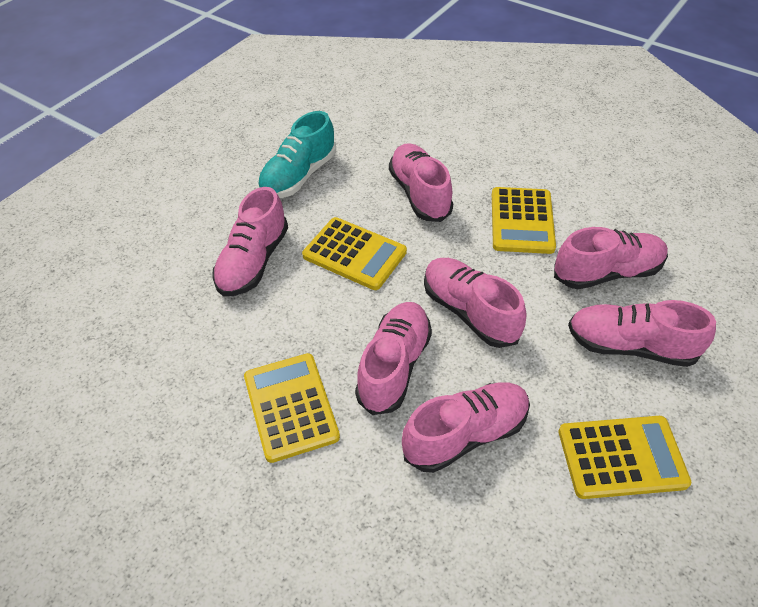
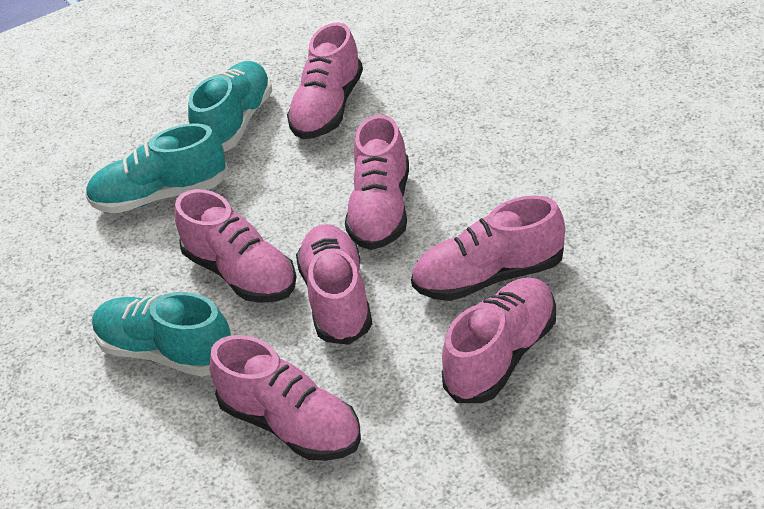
turquoise shoe: 1 -> 3
yellow calculator: 4 -> 0

